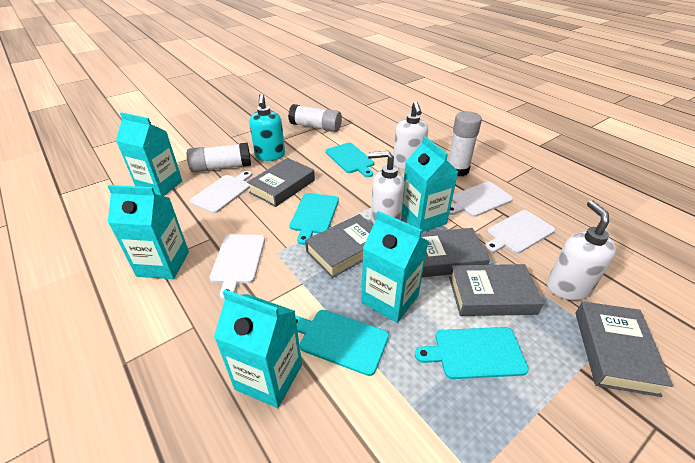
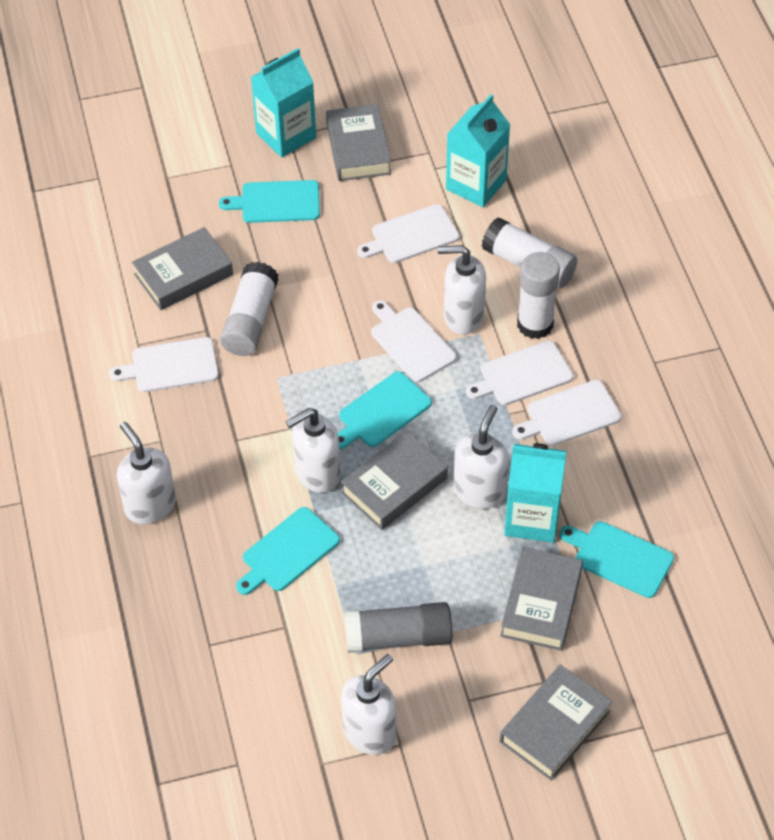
grey glue stick: 0 -> 1
turquoise carton: 5 -> 3
turquoise soap dispenser: 1 -> 0
white cutting board: 4 -> 5
white soap dispenser: 3 -> 5

